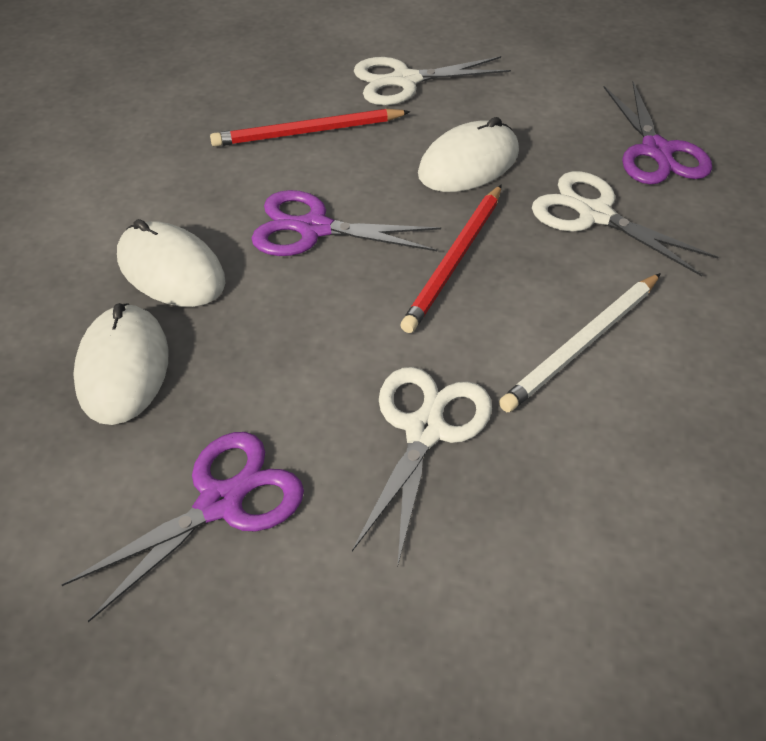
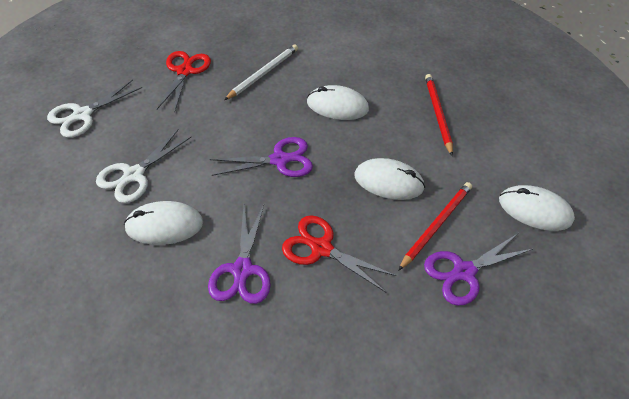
red scissors: 0 -> 2
white mouse: 3 -> 4
white scissors: 3 -> 2

